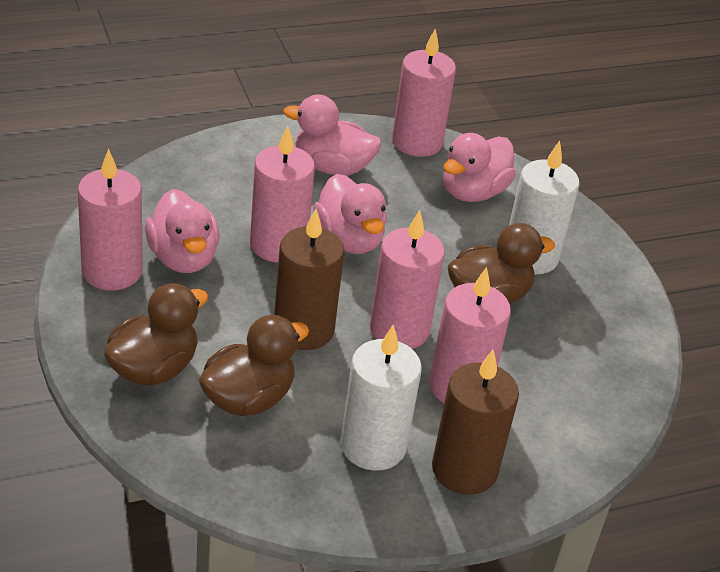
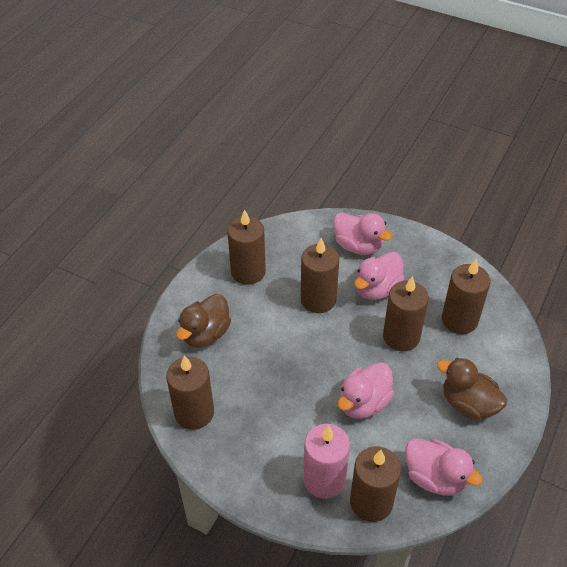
brown candle: 2 -> 6
brown duck: 3 -> 2
pink candle: 5 -> 1
white candle: 2 -> 0

